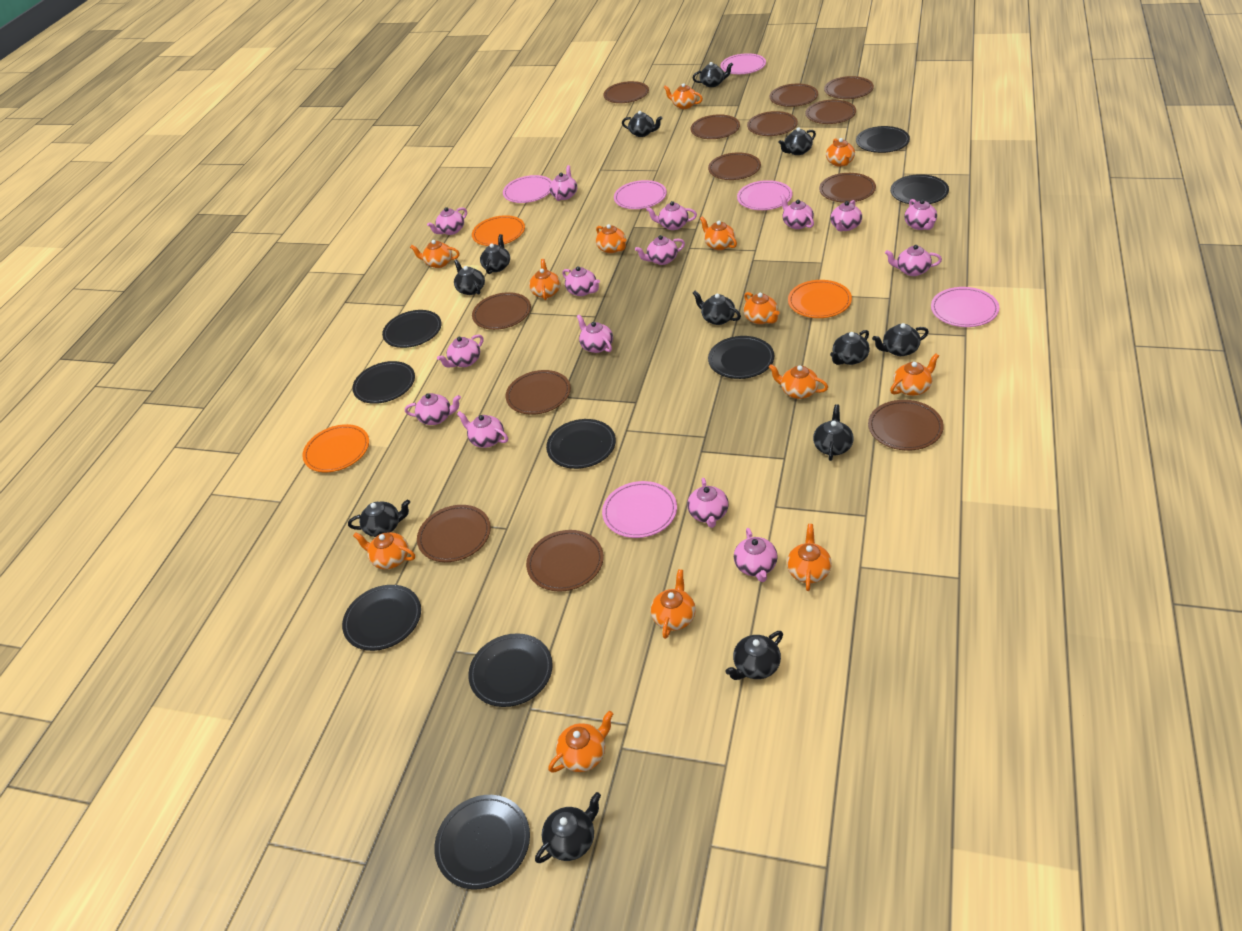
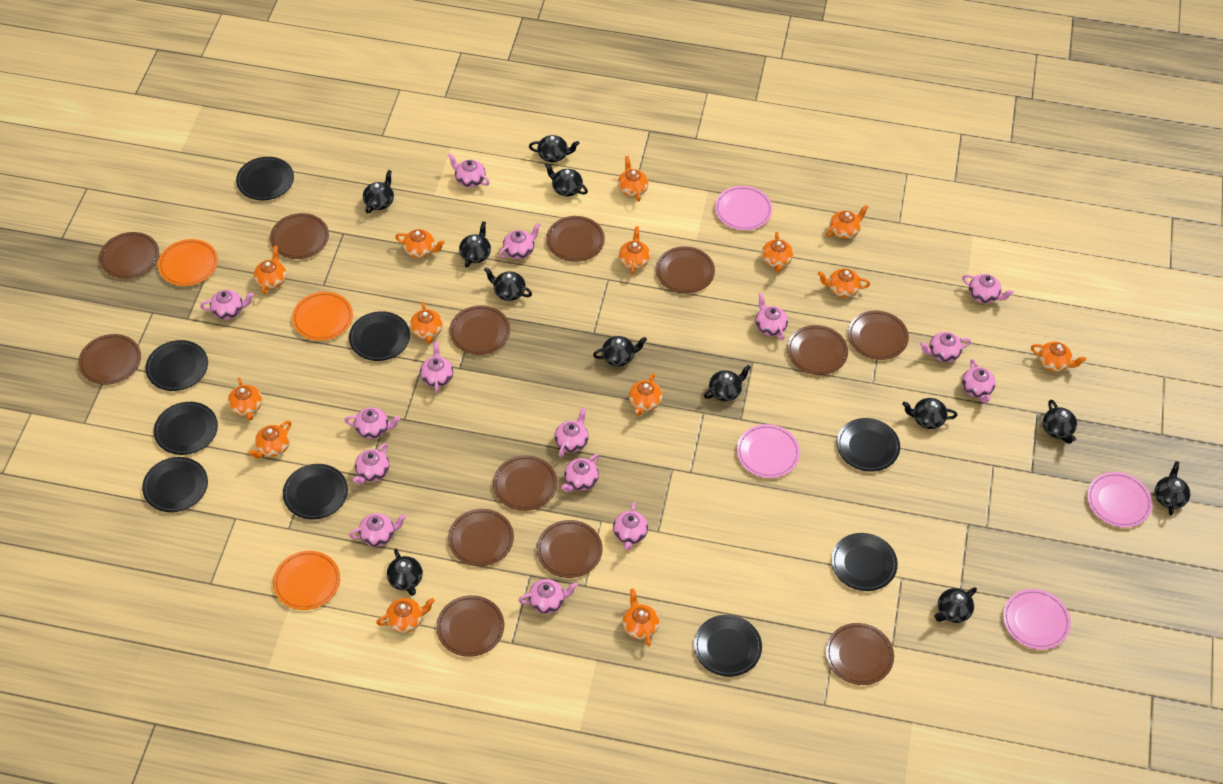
orange teapot: 13 -> 14
pink plate: 6 -> 4

